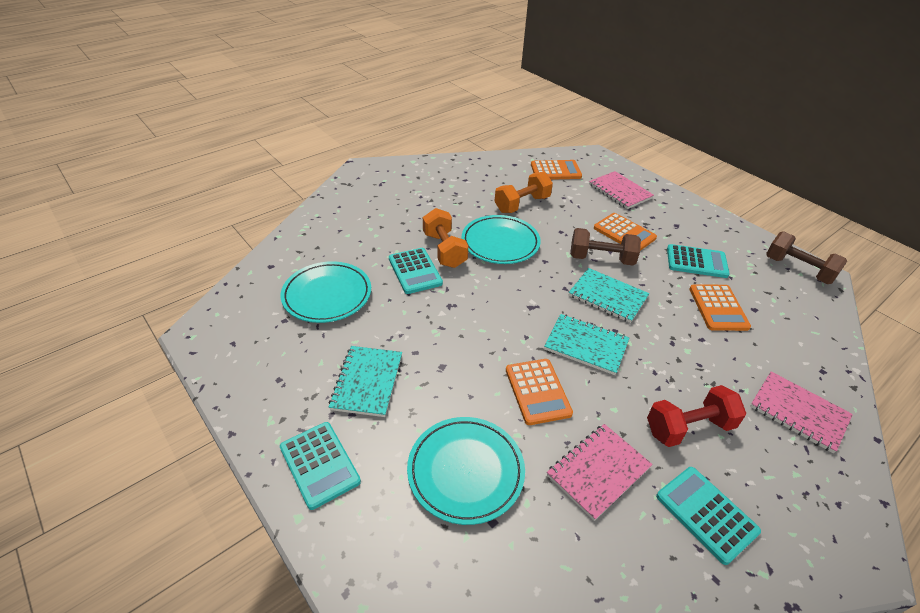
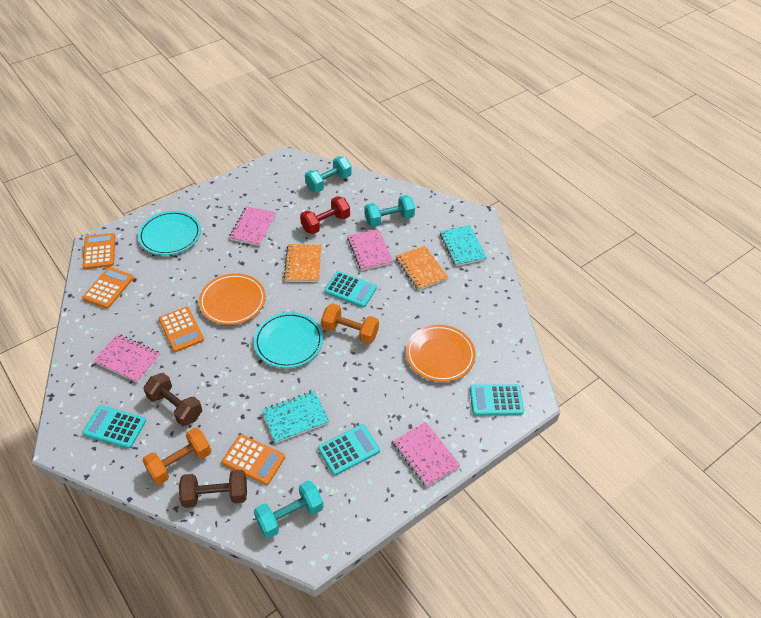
orange notebook: 0 -> 2
orange plate: 0 -> 2
pink notebook: 3 -> 4
turquoise dumbbell: 0 -> 3
turquoise notebook: 3 -> 2
turquoise plate: 3 -> 2

